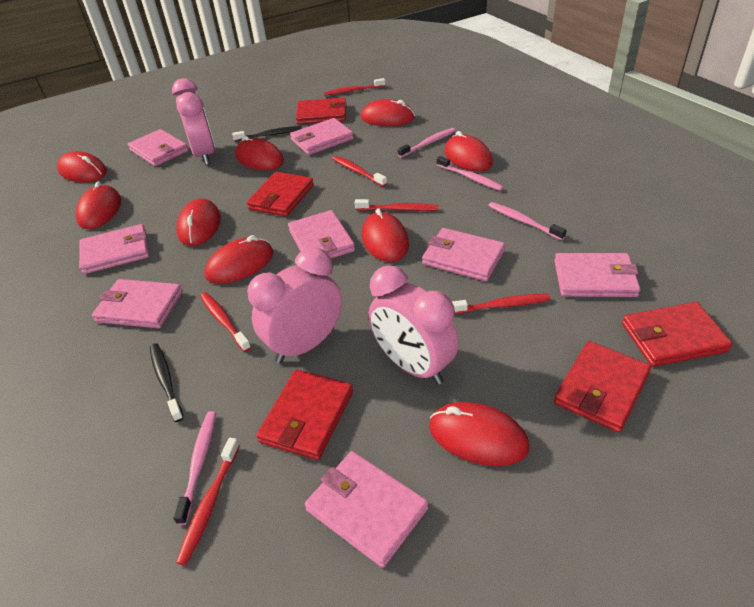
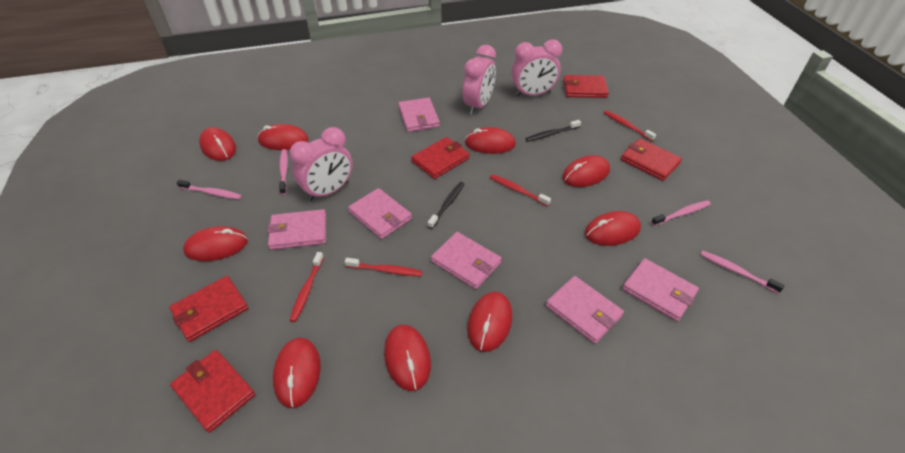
pink wallet: 8 -> 6
red toothbrush: 6 -> 4

